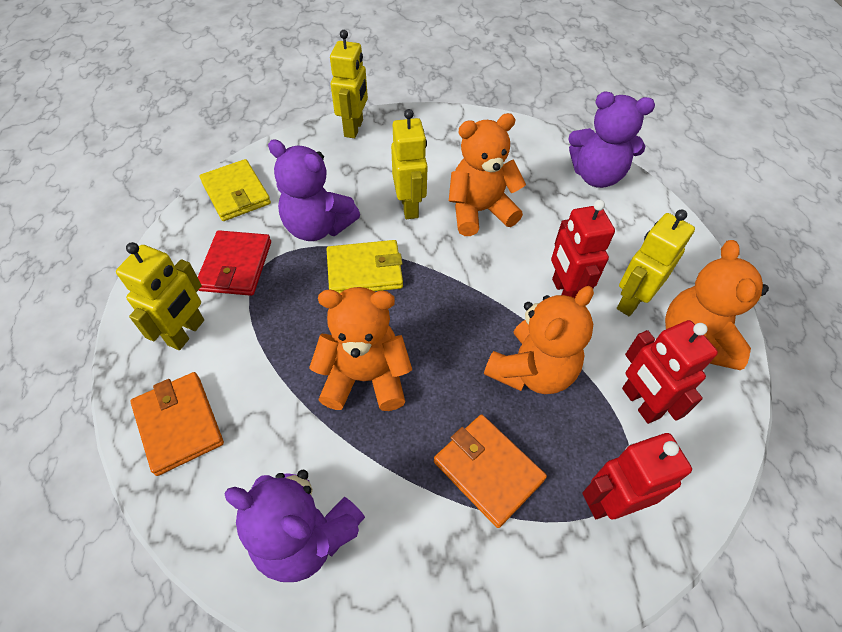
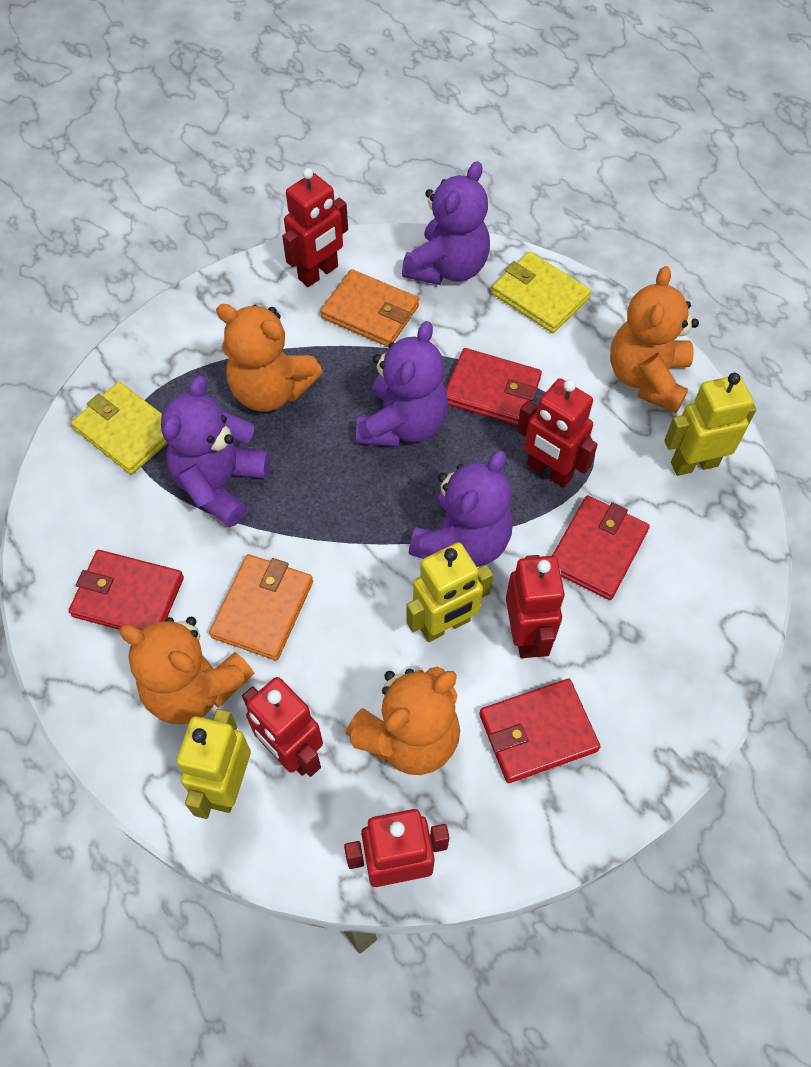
purple teddy bear: 3 -> 4
red robot: 3 -> 5
red wallet: 1 -> 4
yellow robot: 4 -> 3

